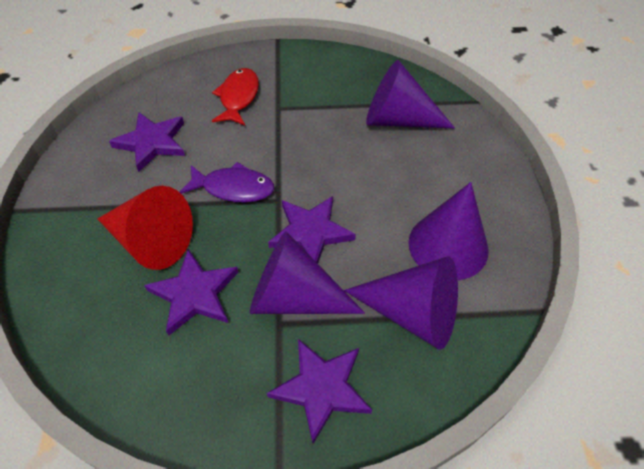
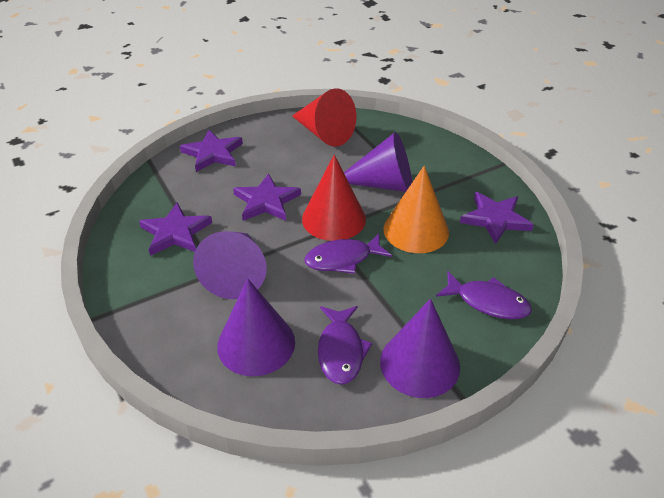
orange cone: 0 -> 1
purple fish: 1 -> 3
red cone: 1 -> 2
red fish: 1 -> 0

